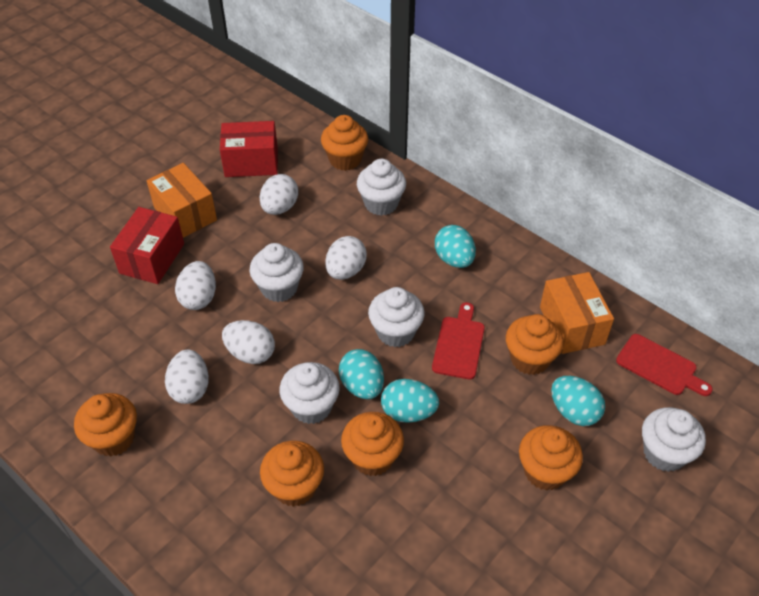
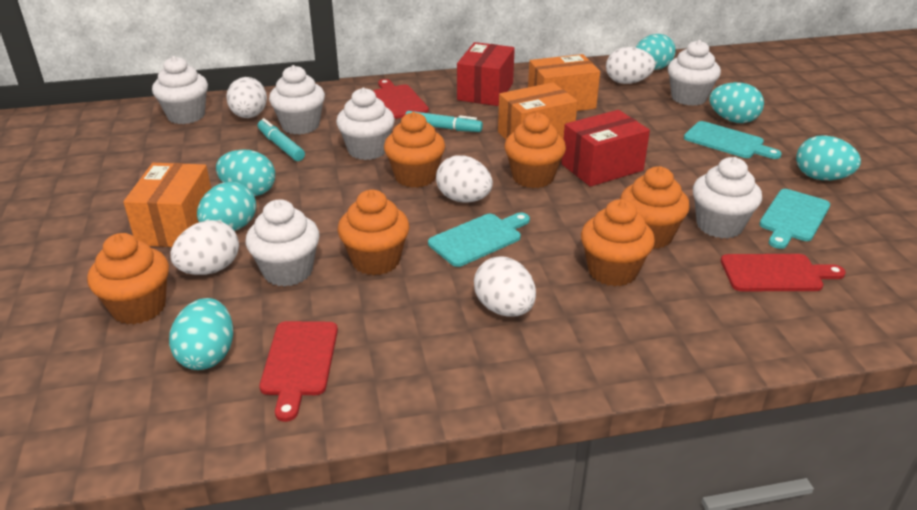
orange box: 2 -> 3
red cutting board: 2 -> 3
turquoise cutting board: 0 -> 3
turquoise egg: 4 -> 6
turquoise marker: 0 -> 2
white cupcake: 5 -> 6

